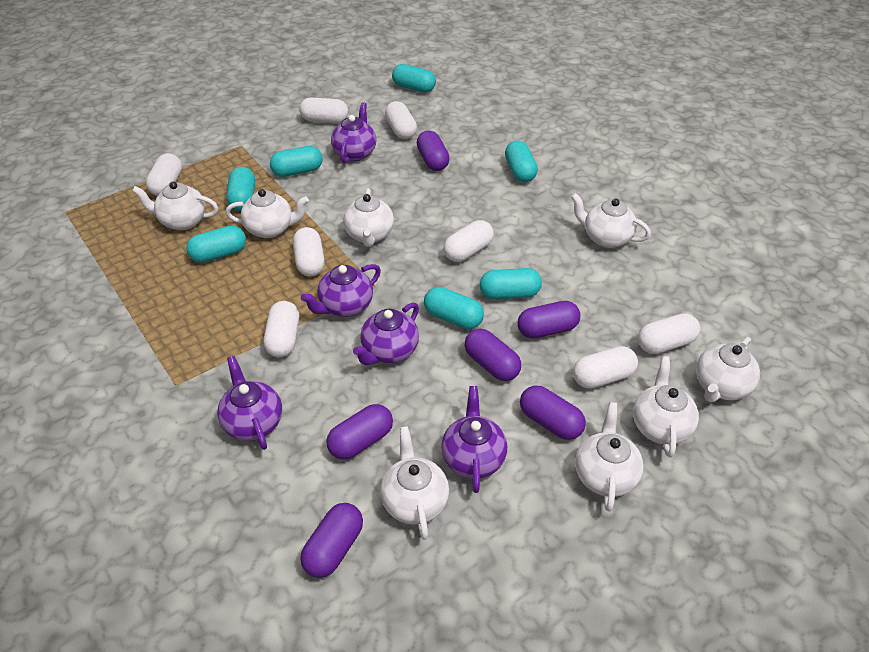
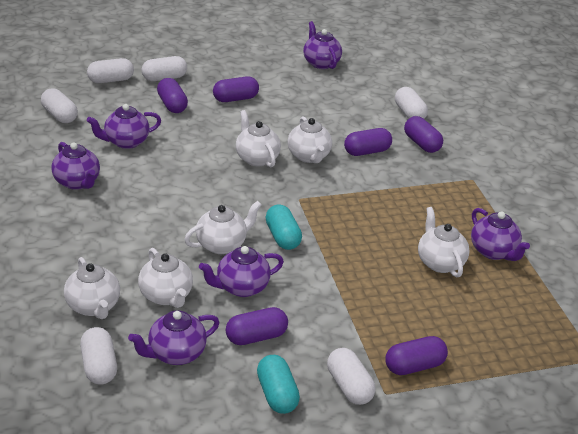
purple teapot: 5 -> 6
turquoise capsule: 7 -> 2
white capsule: 8 -> 6
white teapot: 8 -> 6

